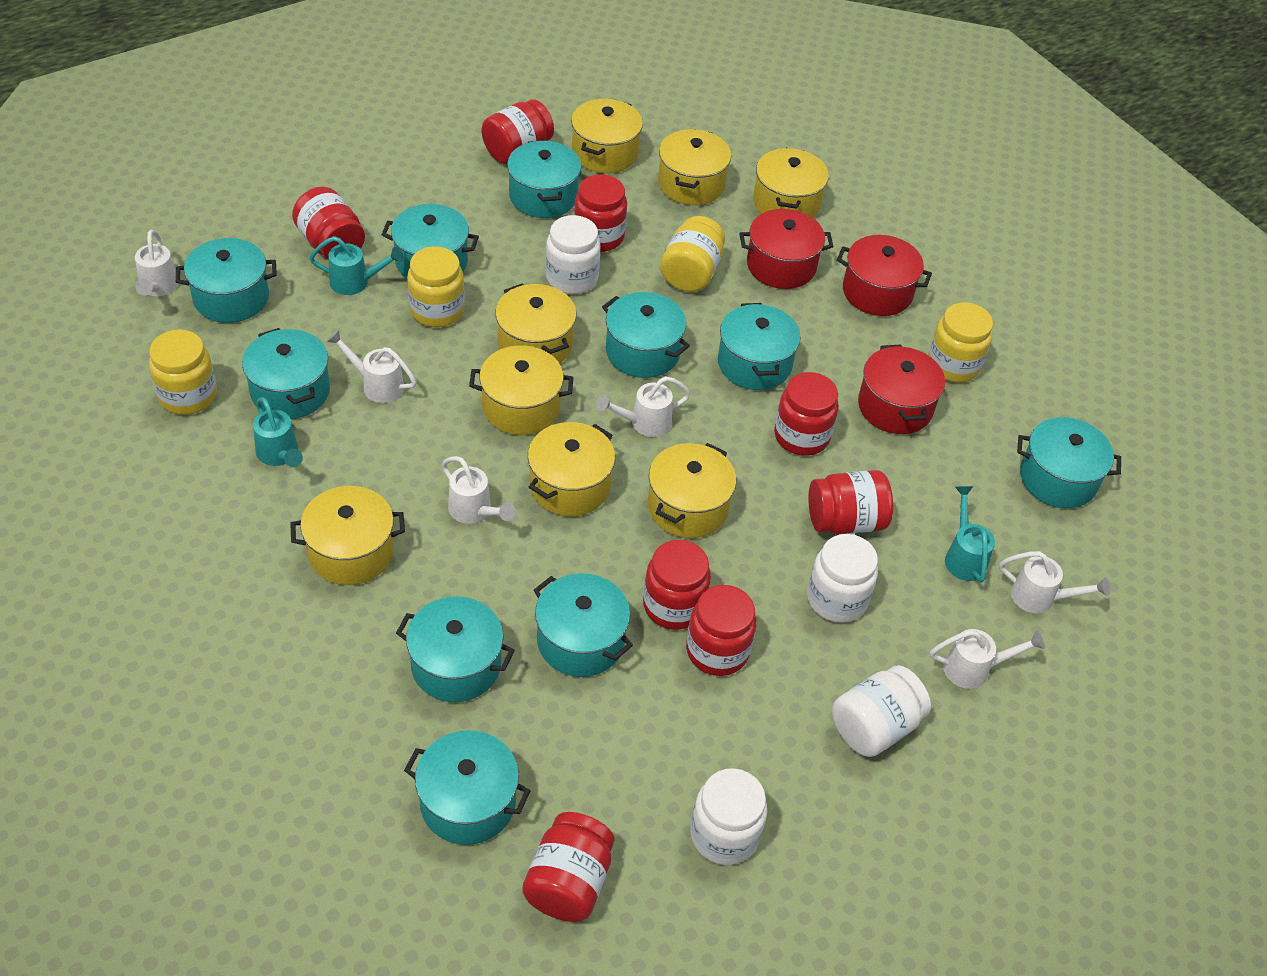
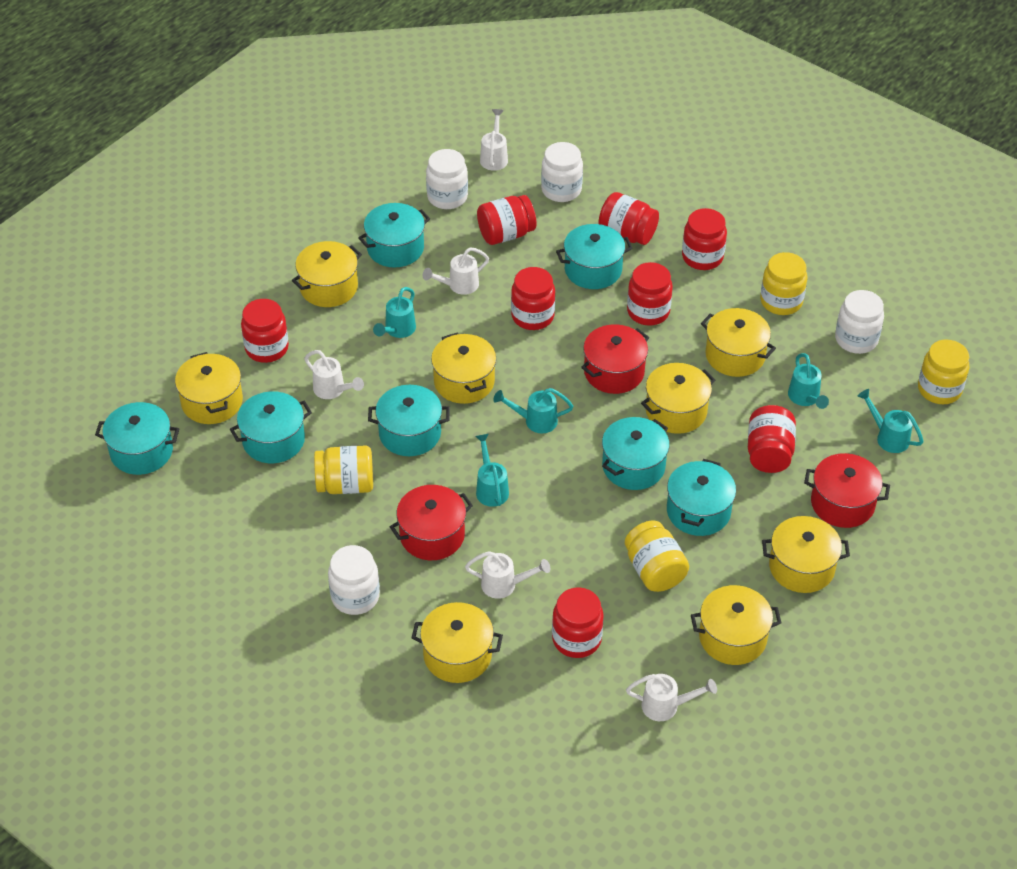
turquoise pot: 10 -> 7
turquoise watering can: 3 -> 5
white watering can: 6 -> 5

